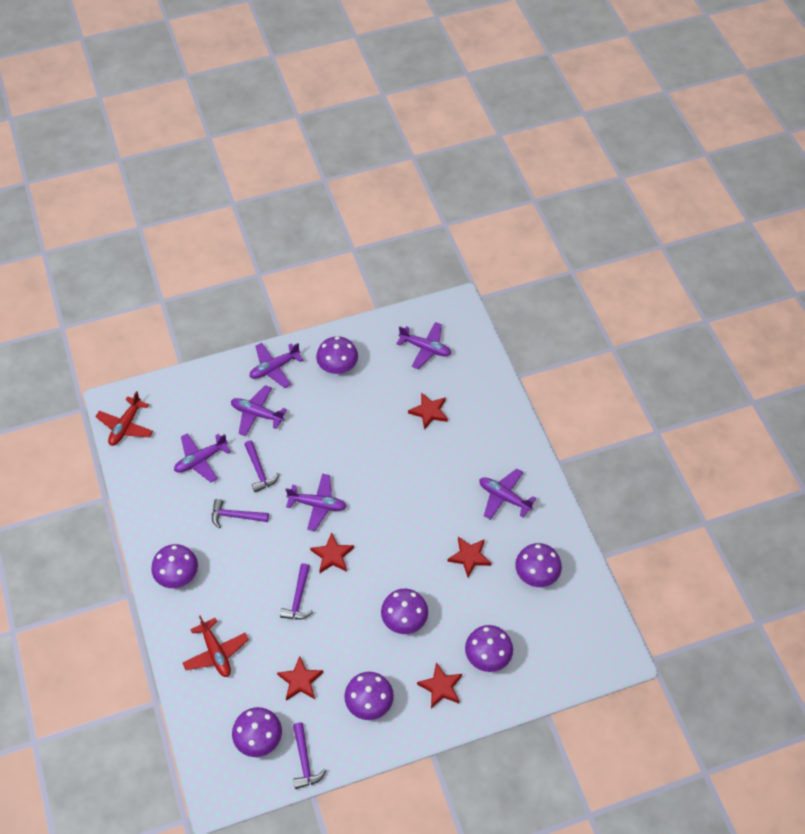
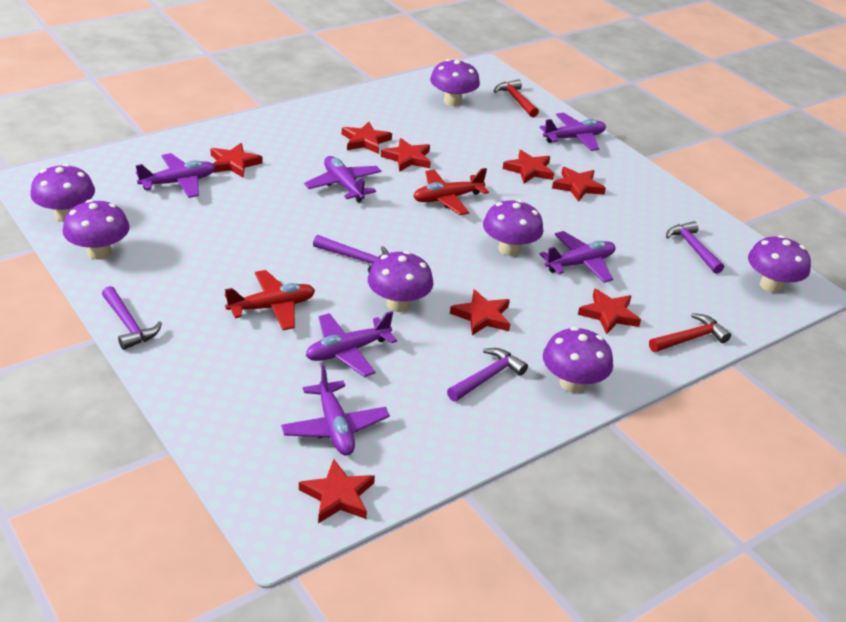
red hammer: 0 -> 2
red star: 5 -> 8

